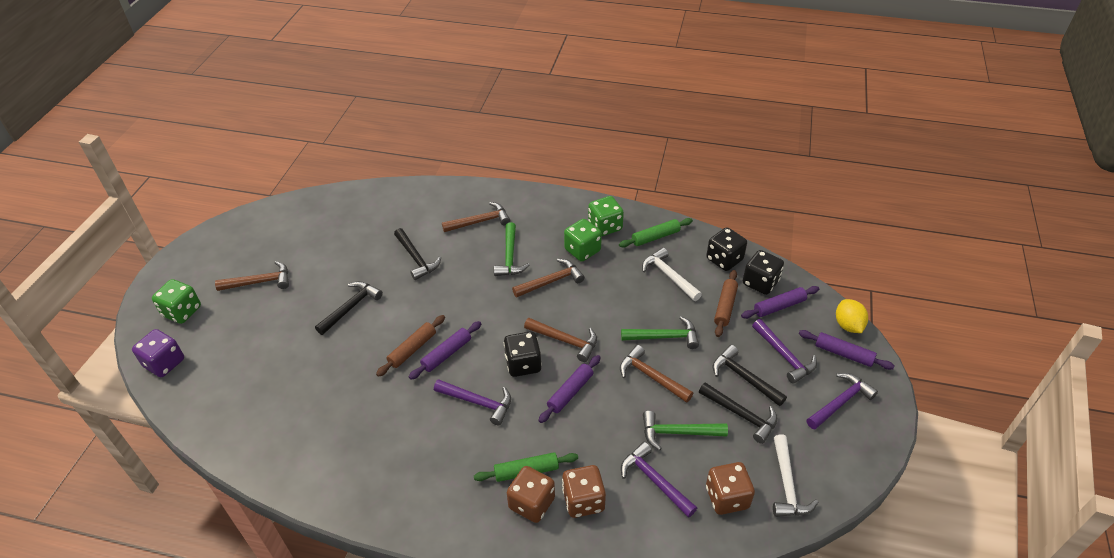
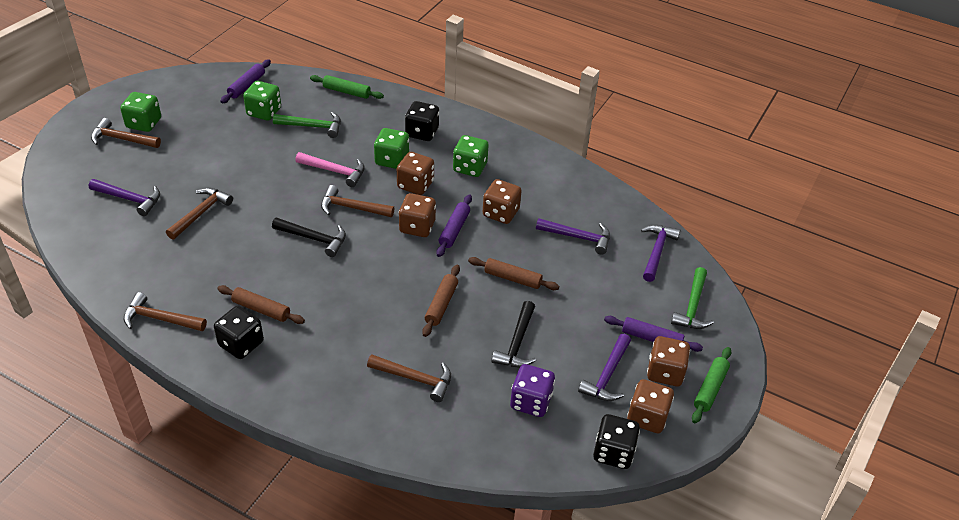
black hammer: 4 -> 2
brown dice: 3 -> 5
brown rolling pin: 2 -> 3
green dice: 3 -> 4
green hammer: 3 -> 2
pink hammer: 0 -> 1
purple rolling pin: 4 -> 3
white hammer: 2 -> 0
yellow lemon: 1 -> 0

